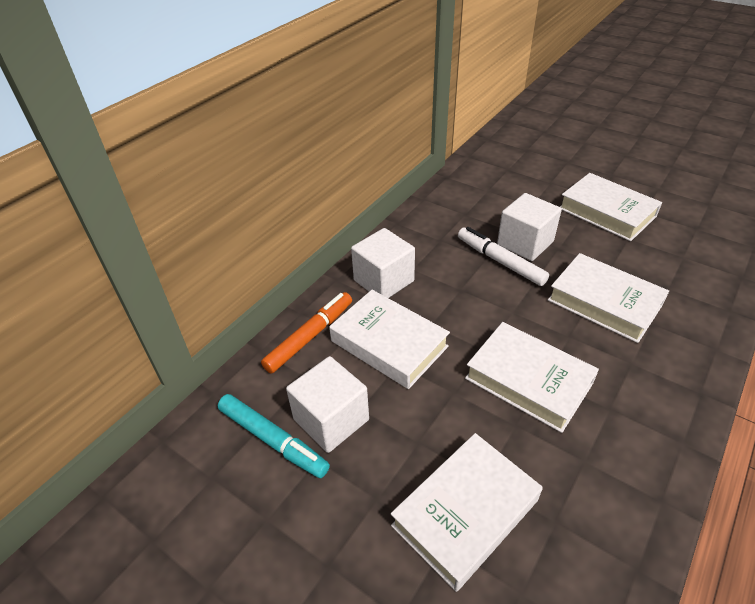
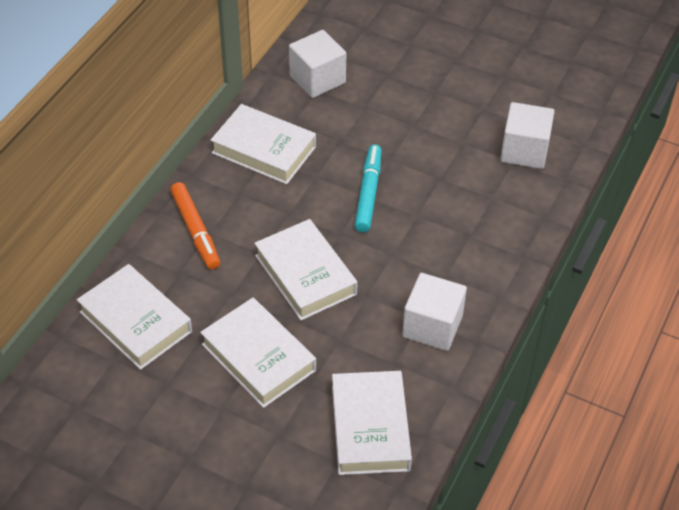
white marker: 1 -> 0

